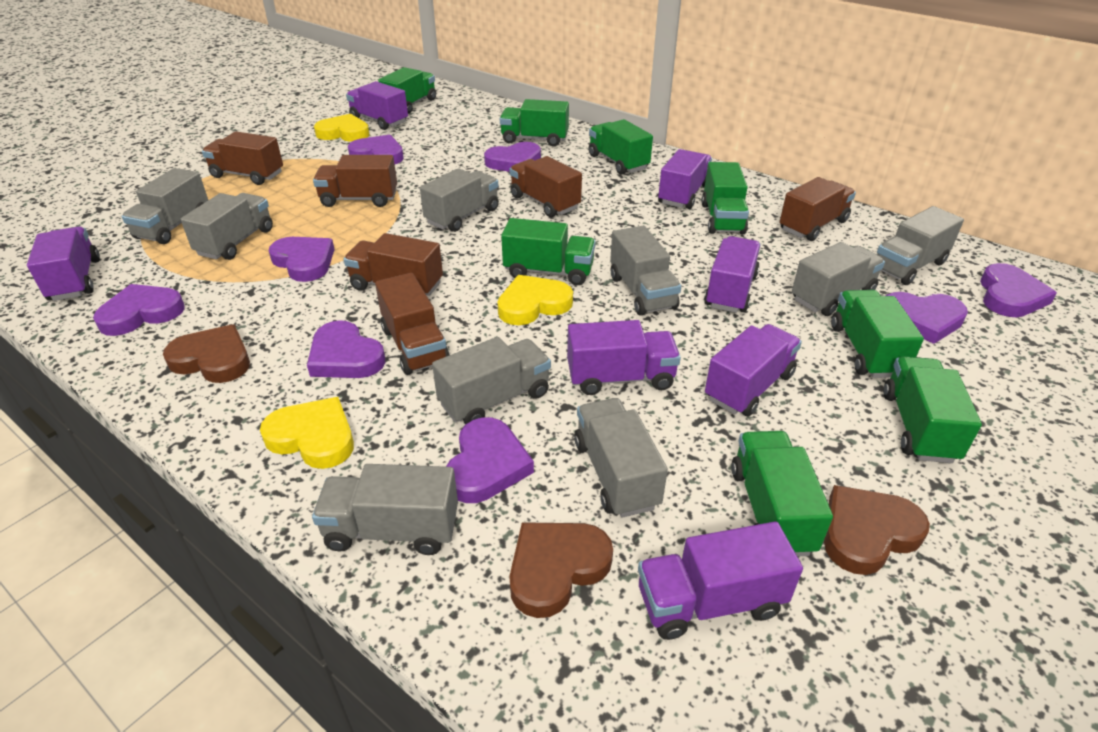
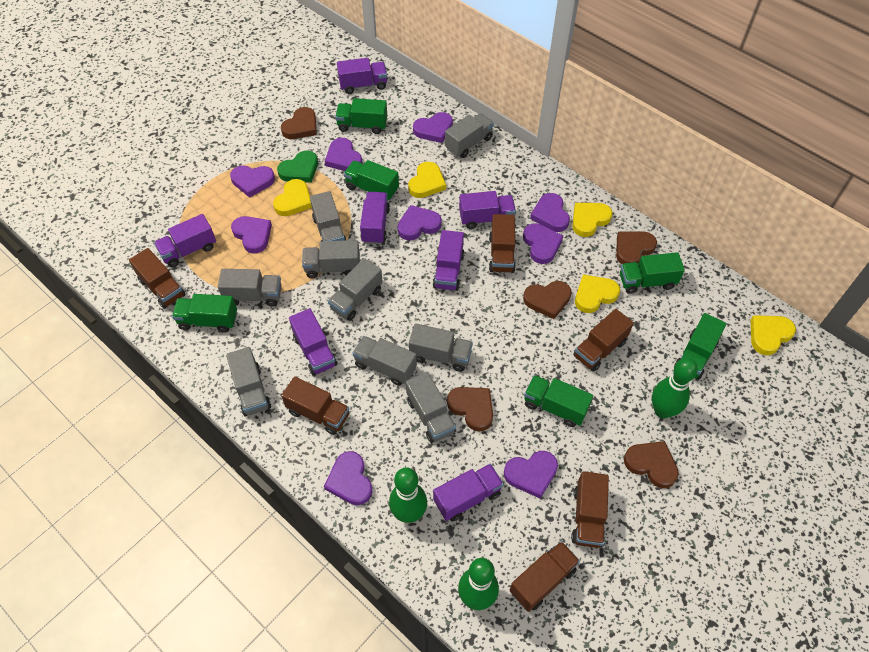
brown heart: 3 -> 5
green bowling pin: 0 -> 3
green heart: 0 -> 1
green truck: 8 -> 6
purple heart: 8 -> 9
yellow heart: 3 -> 5

